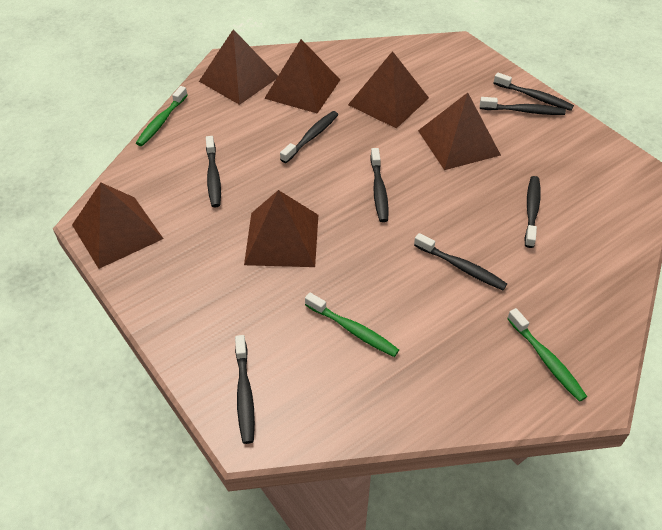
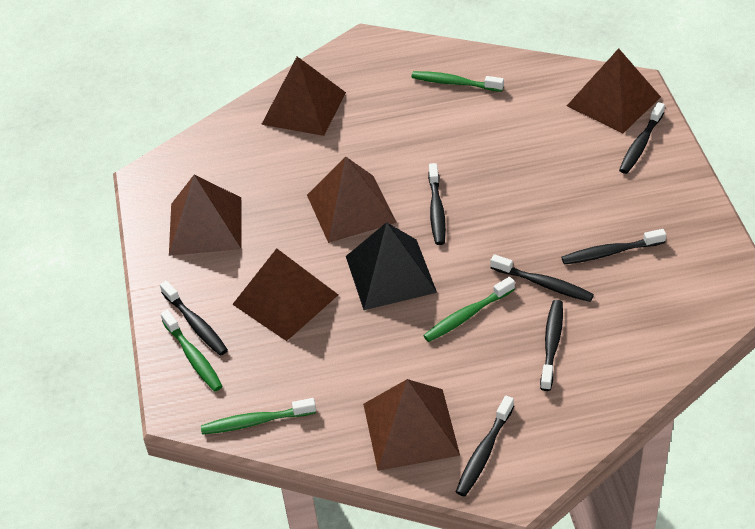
black pyramid: 0 -> 1
black toothbrush: 8 -> 7
green toothbrush: 3 -> 4

